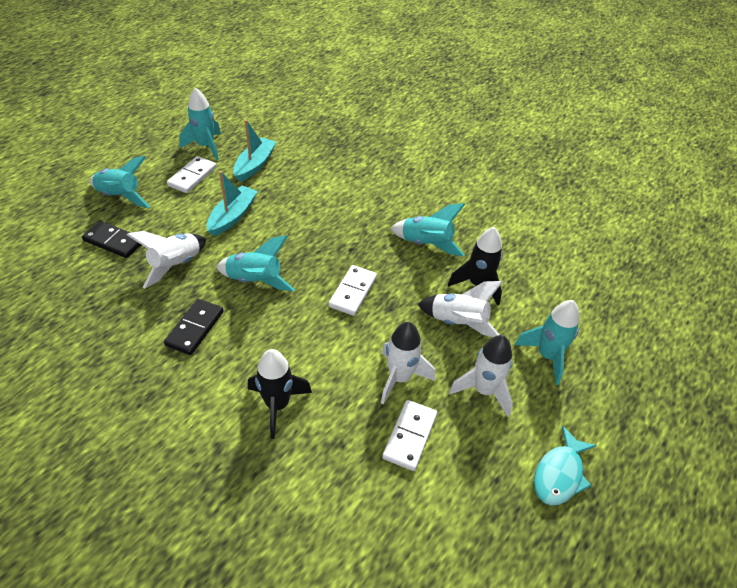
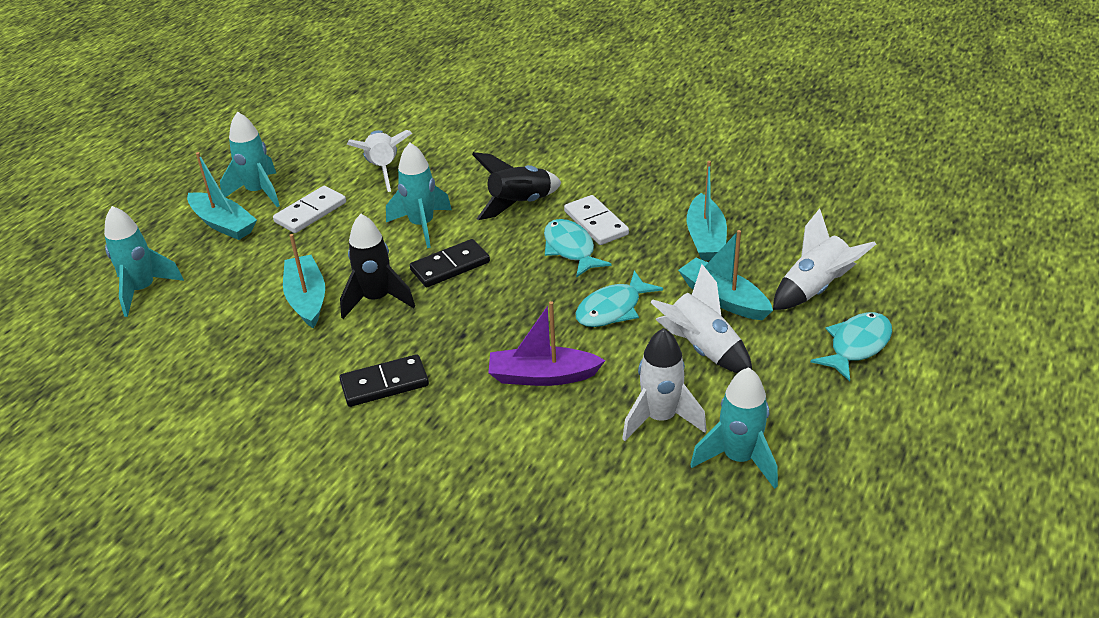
purple boat: 0 -> 1
turquoise boat: 2 -> 4
turquoise fish: 1 -> 3
turquoise rocket: 5 -> 4
white domino: 3 -> 2

